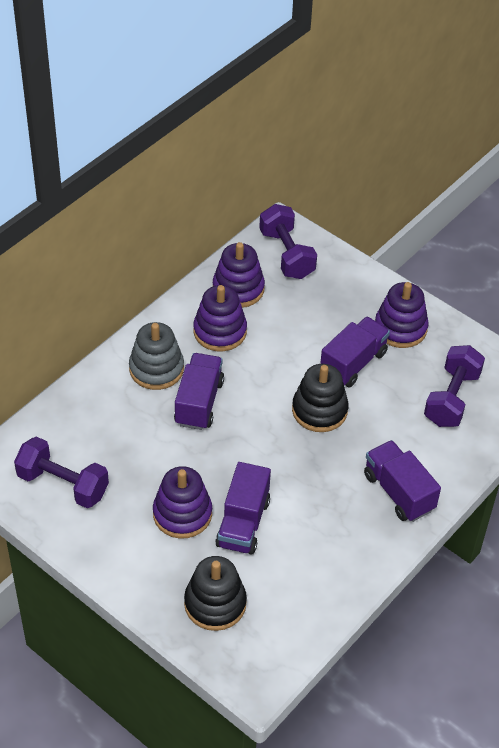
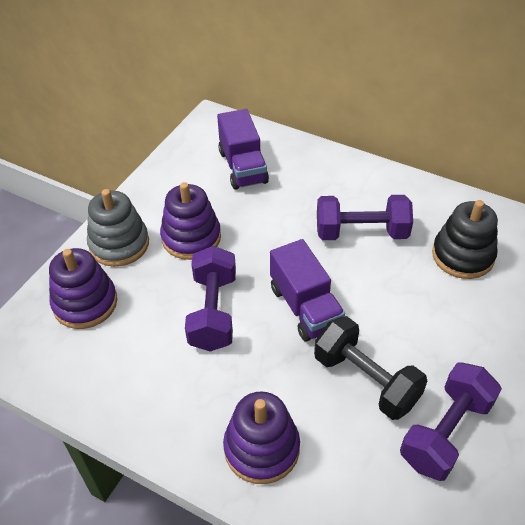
black dumbbell: 0 -> 1
black stacking toy: 2 -> 1
purple stacking toy: 4 -> 3
purple truck: 4 -> 2

